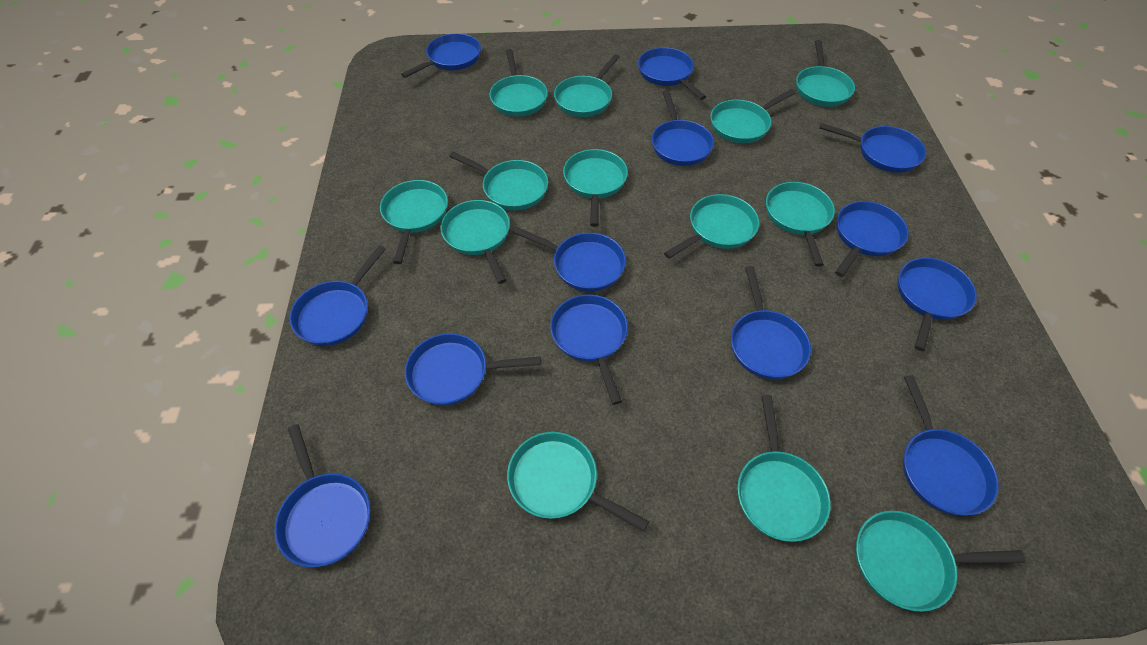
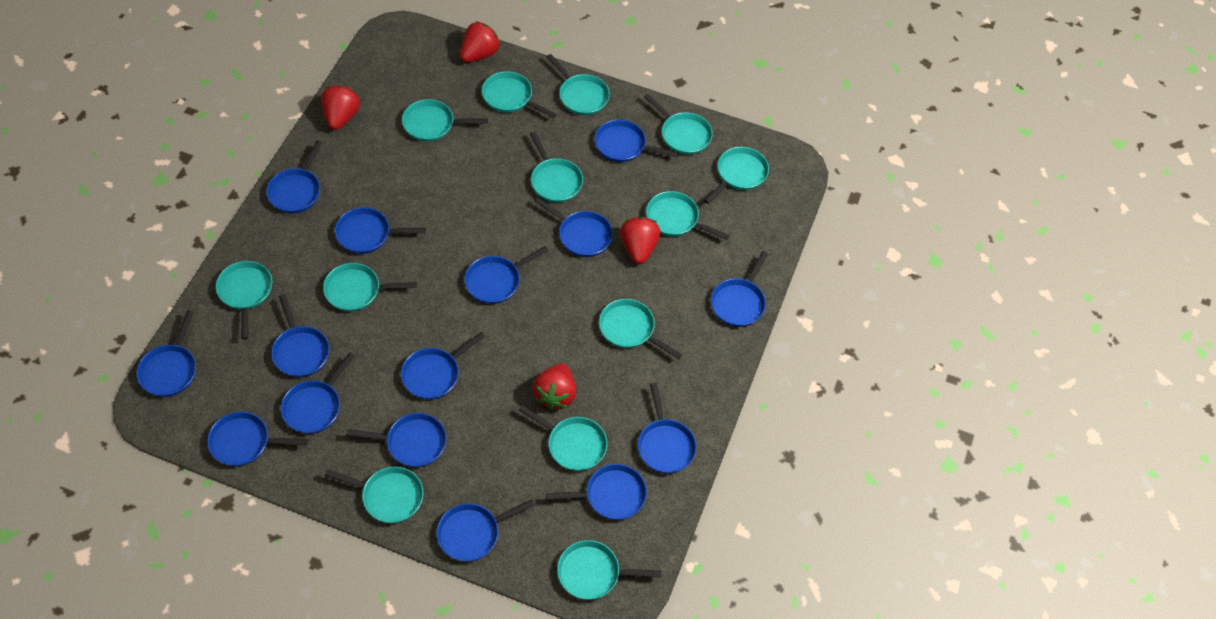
blue pan: 13 -> 15
red strawberry: 0 -> 4

